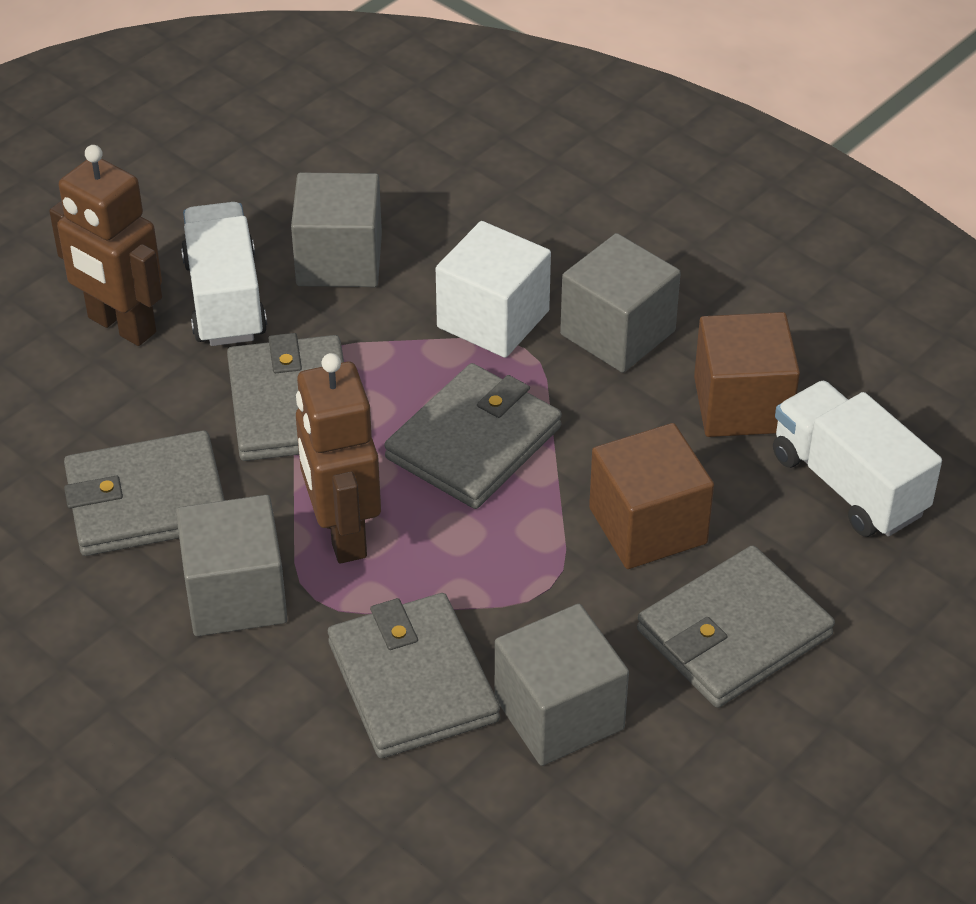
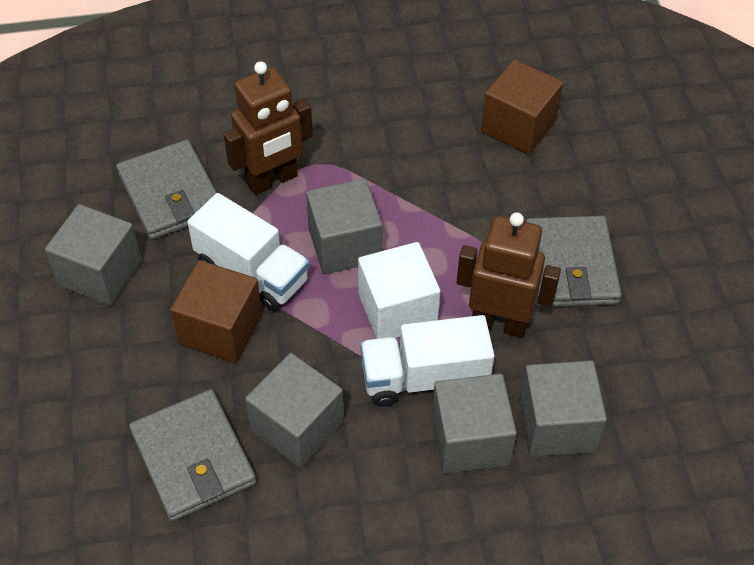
grey cube: 4 -> 5
grey wallet: 5 -> 3

